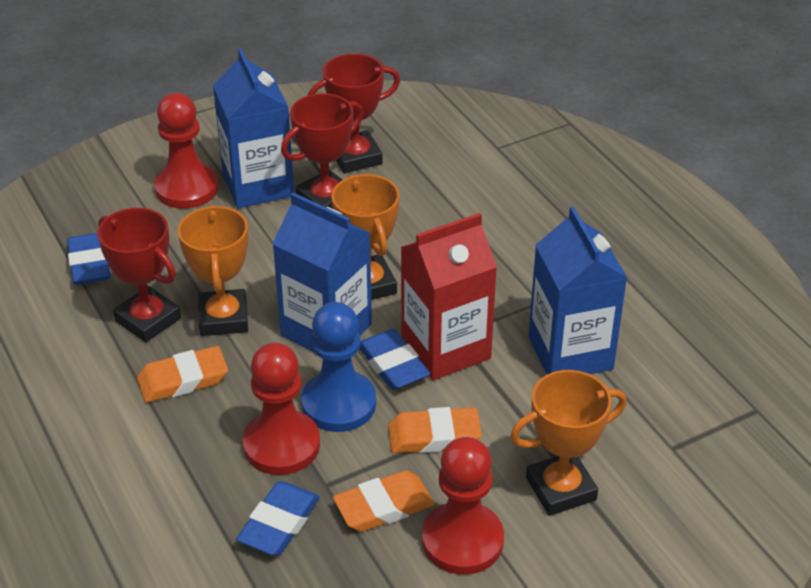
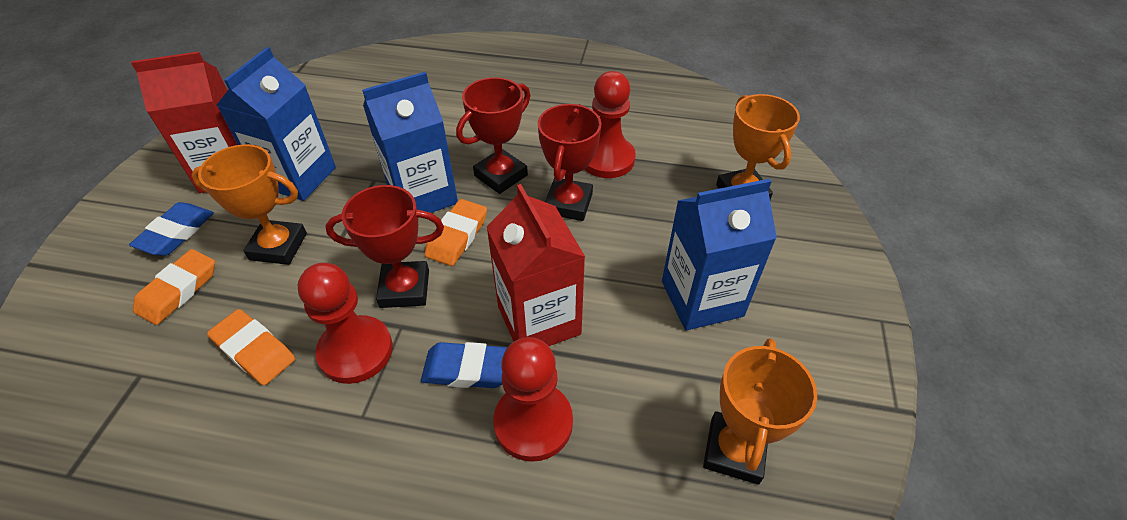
blue eraser: 3 -> 2
blue pawn: 1 -> 0
red carton: 1 -> 2

